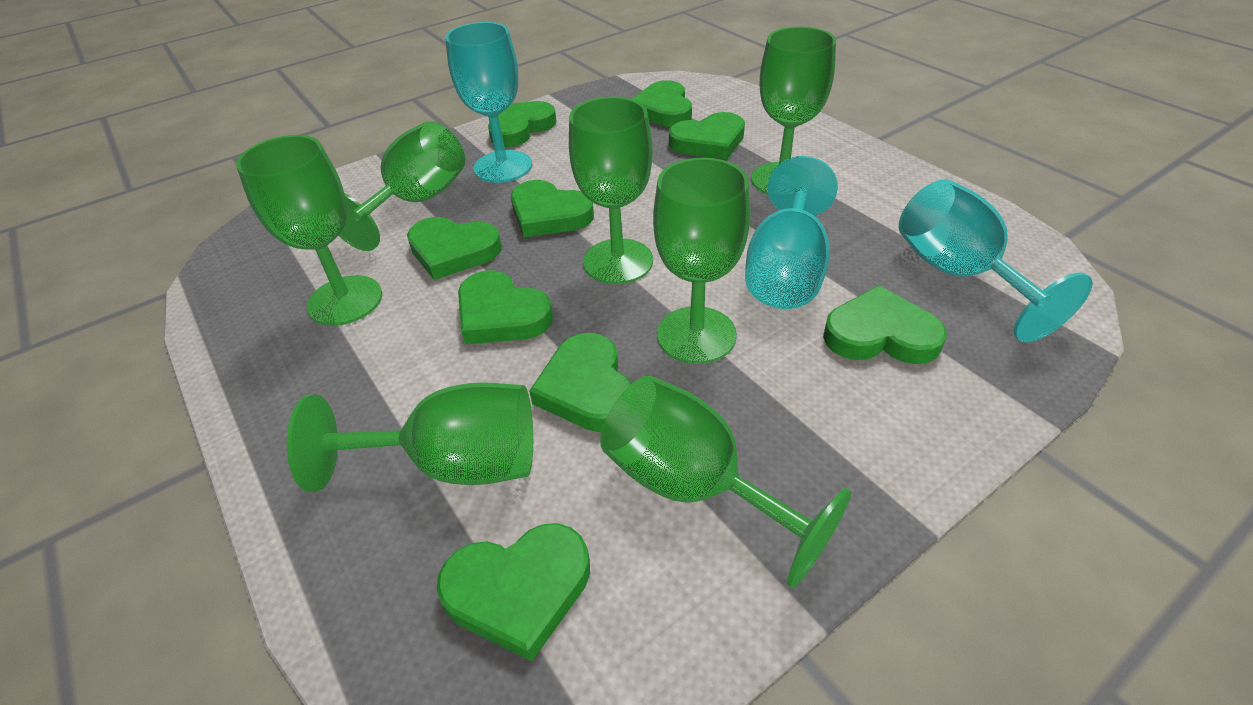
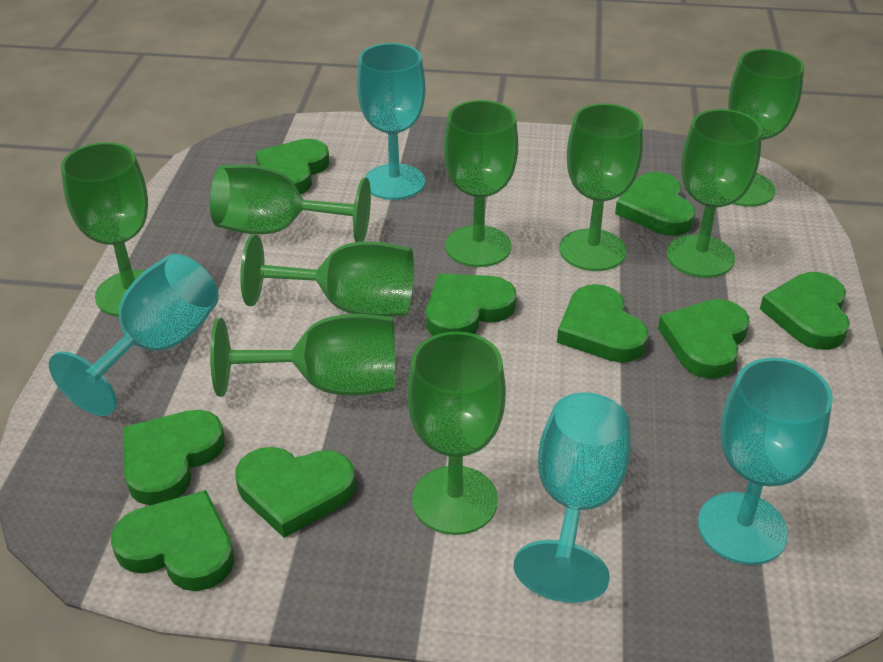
green goblet: 7 -> 9
turquoise goblet: 3 -> 4

